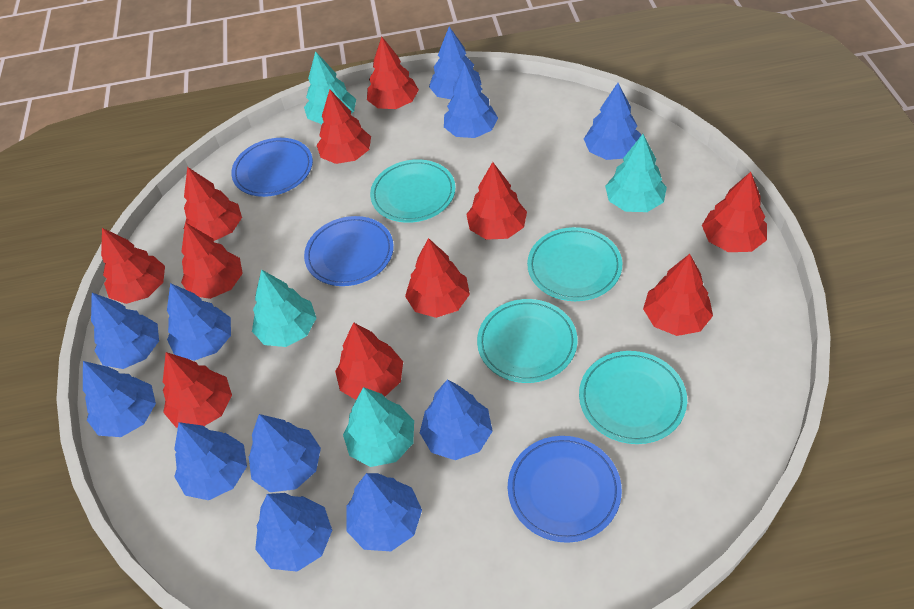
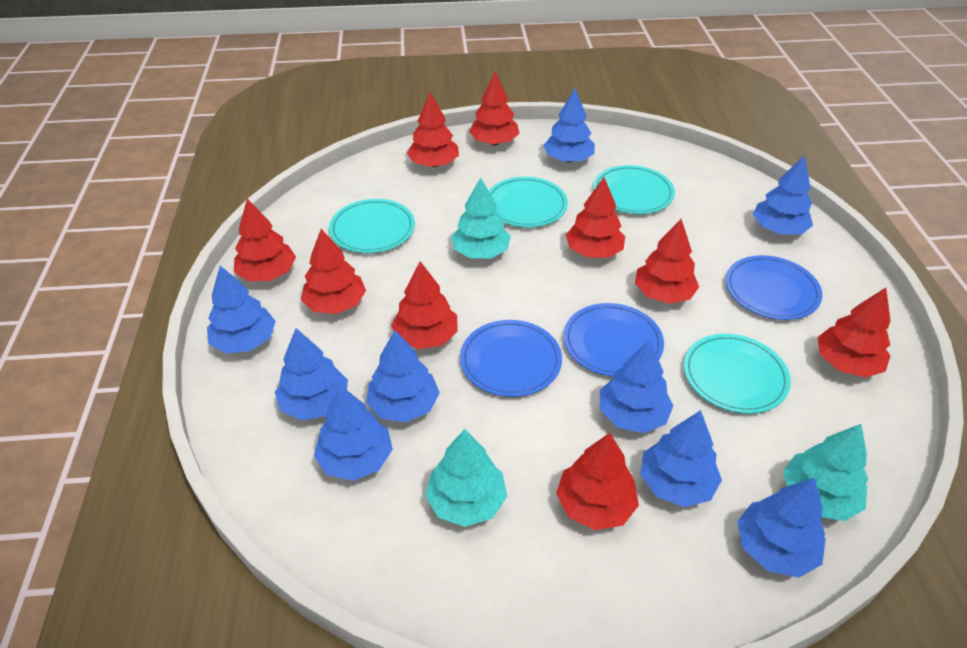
blue tree: 11 -> 9
red tree: 11 -> 9
turquoise tree: 4 -> 3

